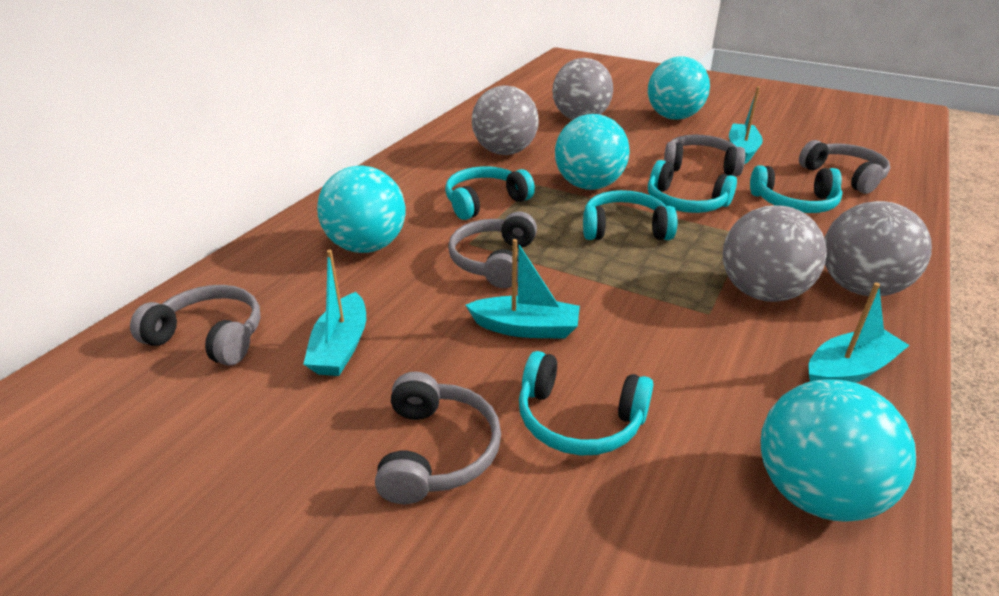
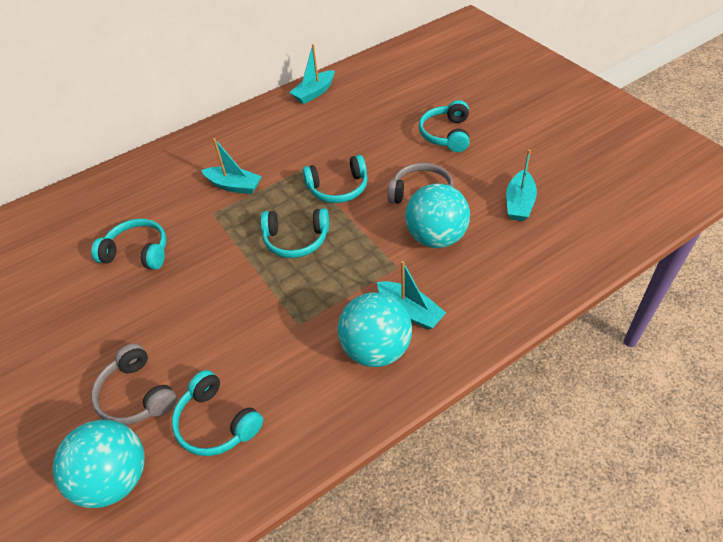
grey ball: 4 -> 0
grey headphones: 5 -> 2
turquoise ball: 4 -> 3

